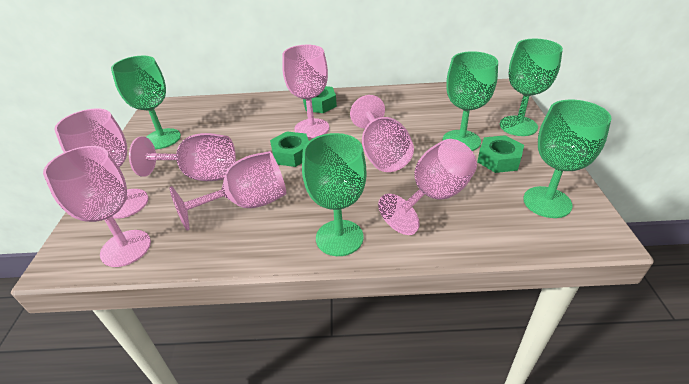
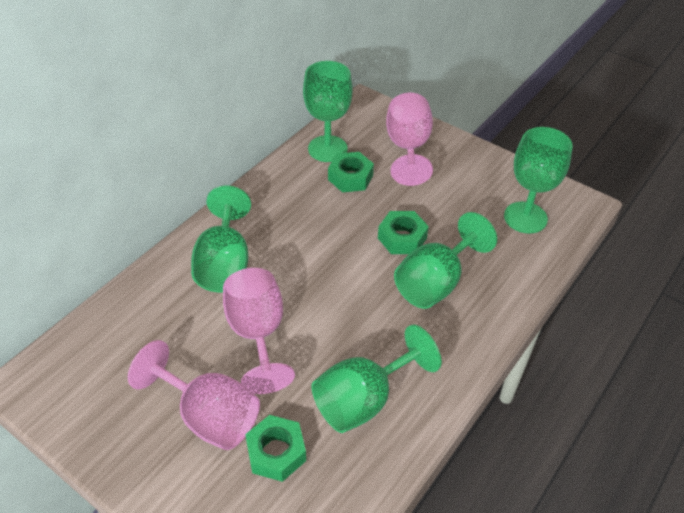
pink goblet: 7 -> 3

